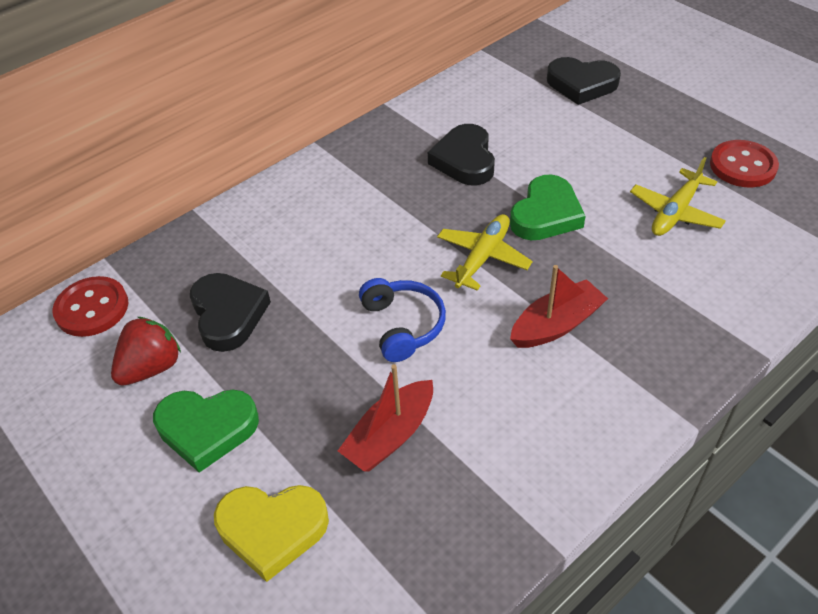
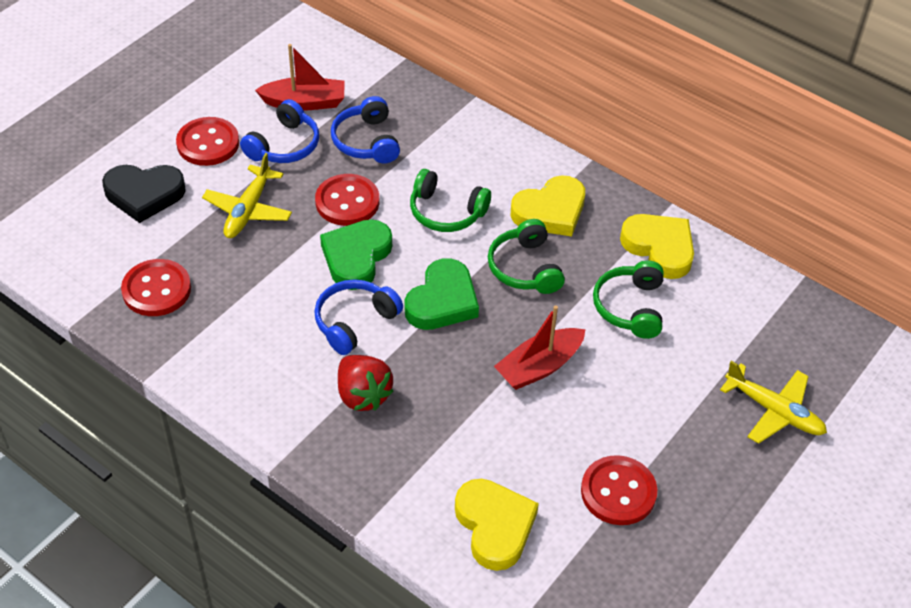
black heart: 3 -> 1
blue headphones: 1 -> 3
green headphones: 0 -> 3
red button: 2 -> 4
yellow heart: 1 -> 3

